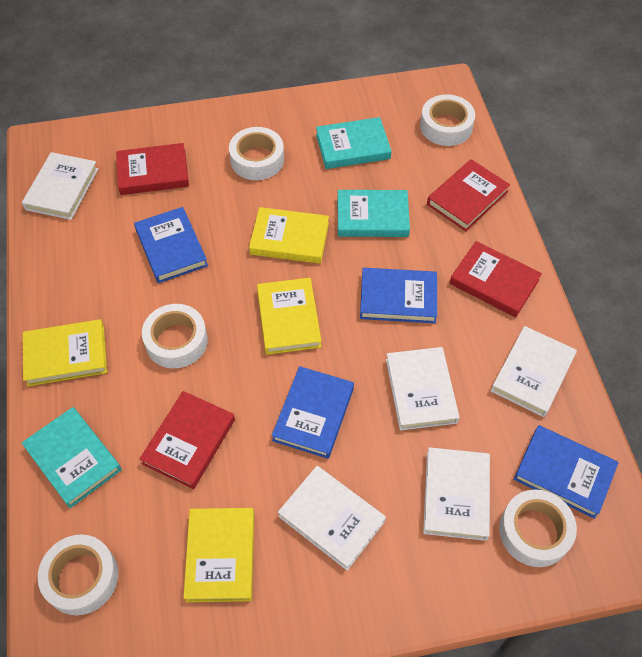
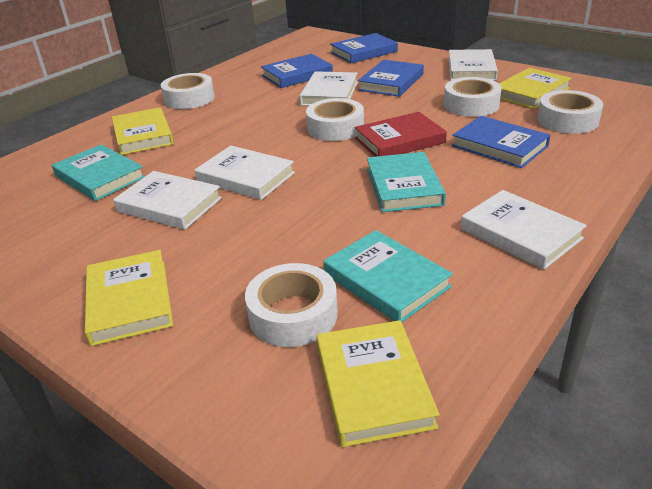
red book: 4 -> 1

